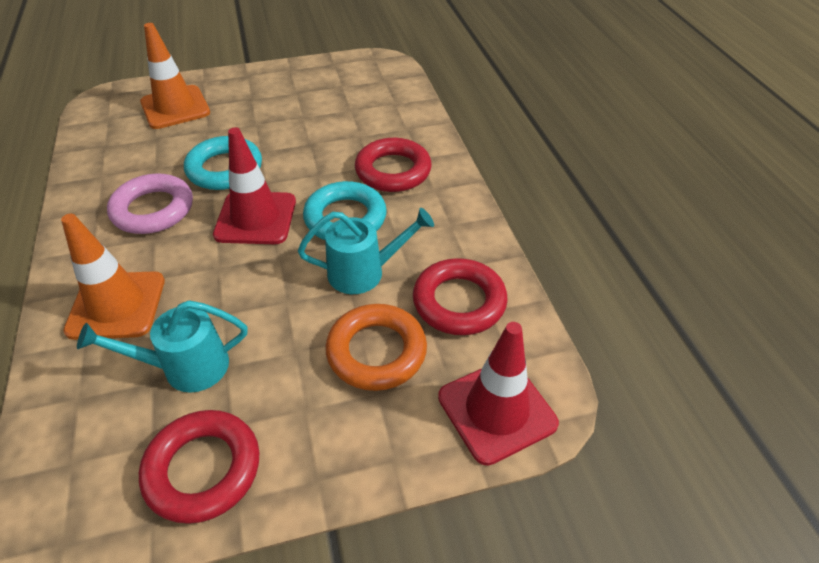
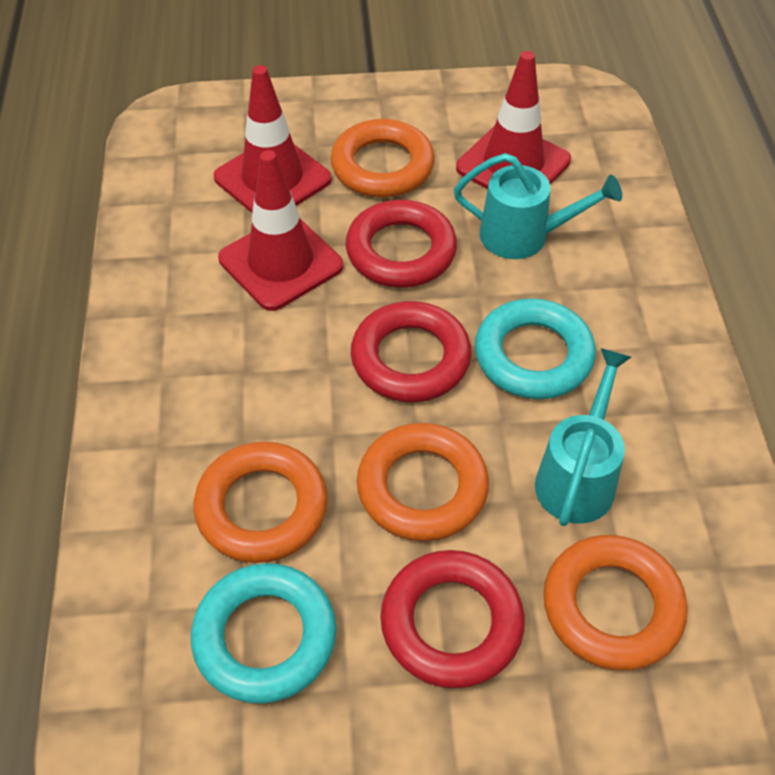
orange ring: 1 -> 4
orange traffic cone: 2 -> 0
pink ring: 1 -> 0
red traffic cone: 2 -> 3

